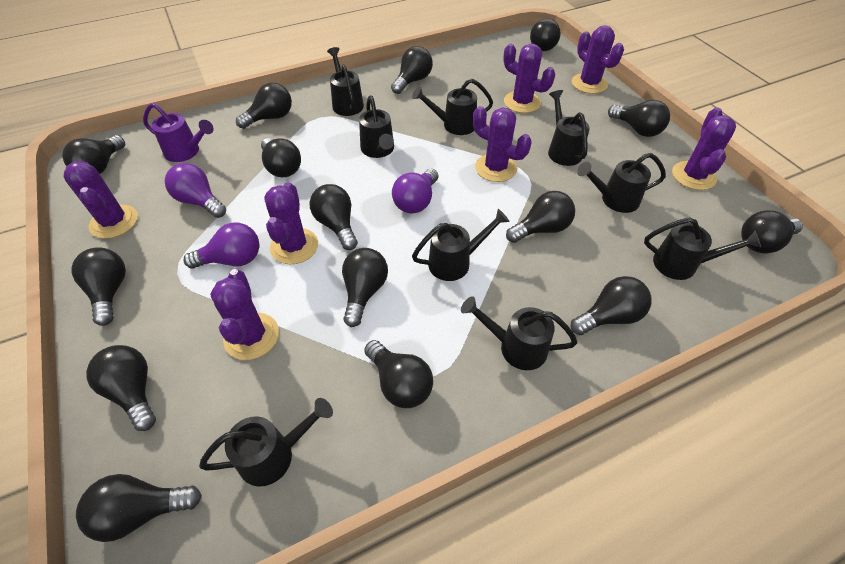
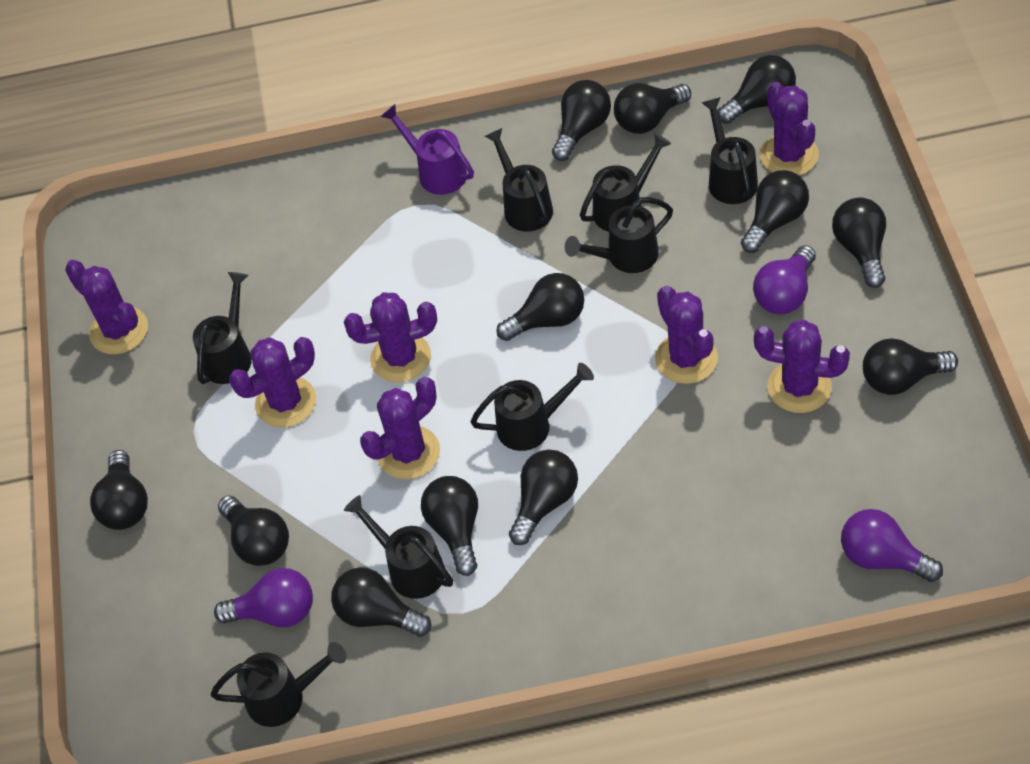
black light bulb: 15 -> 12
black watering can: 9 -> 8

